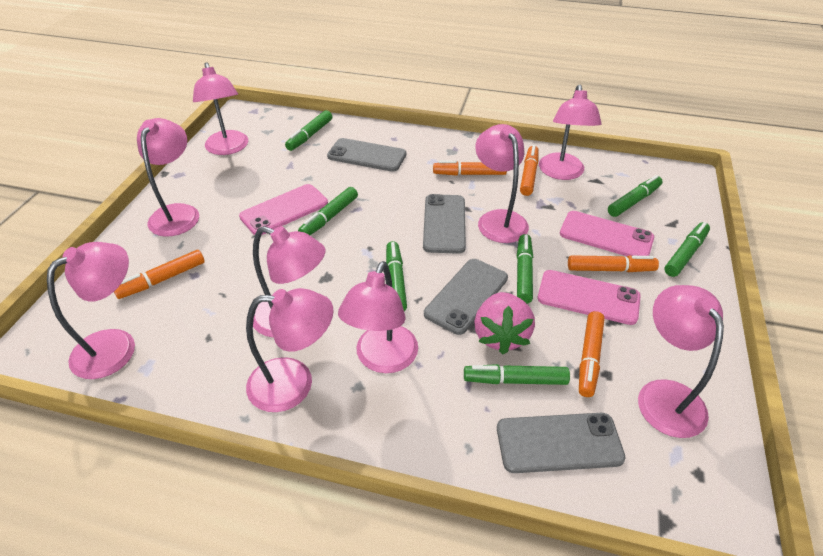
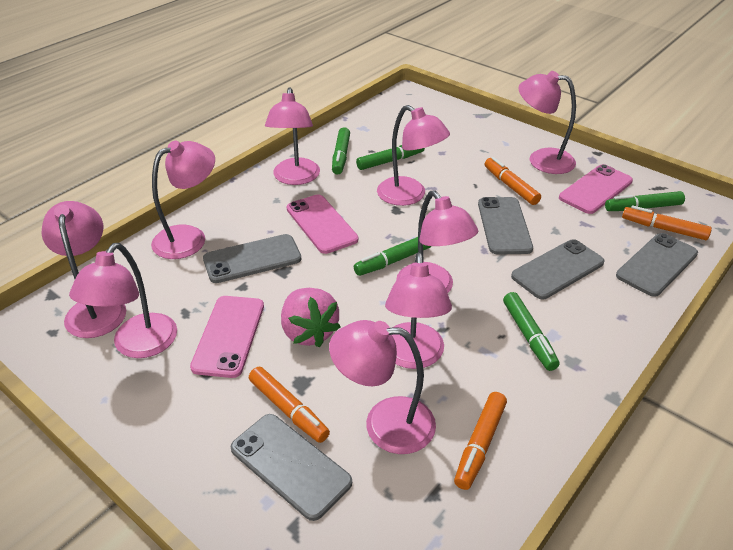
green marker: 7 -> 5
grey phone: 4 -> 5
orange marker: 5 -> 4

